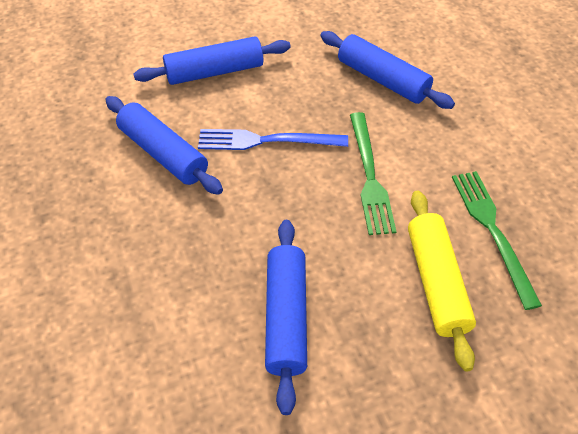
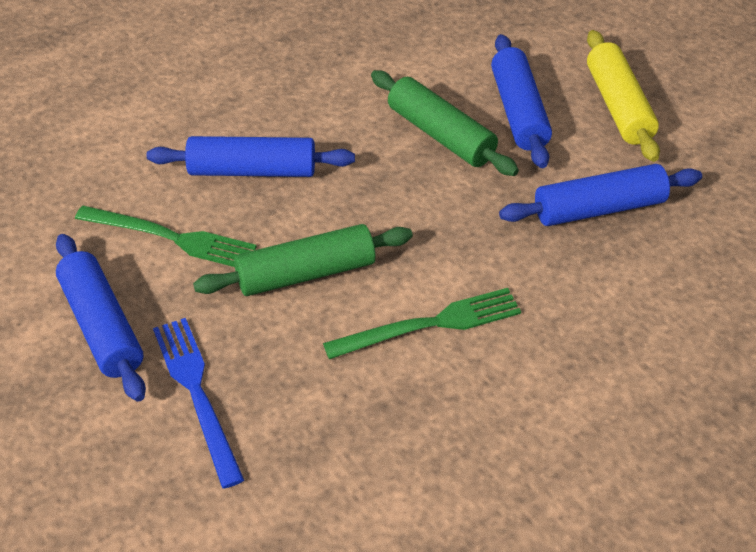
green rolling pin: 0 -> 2

